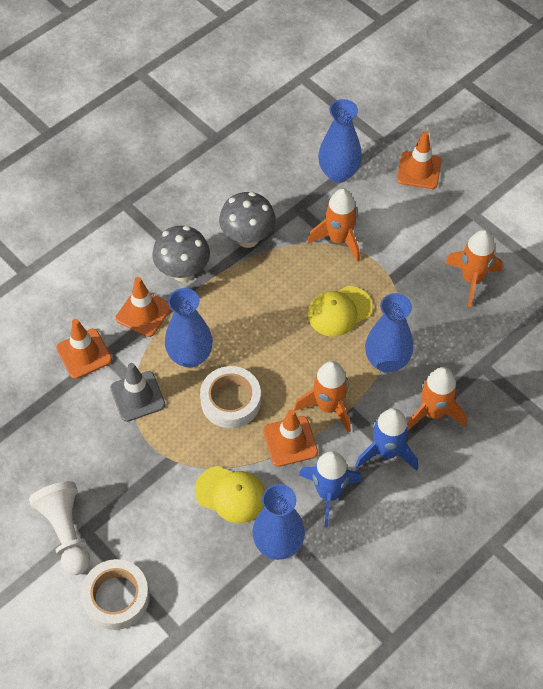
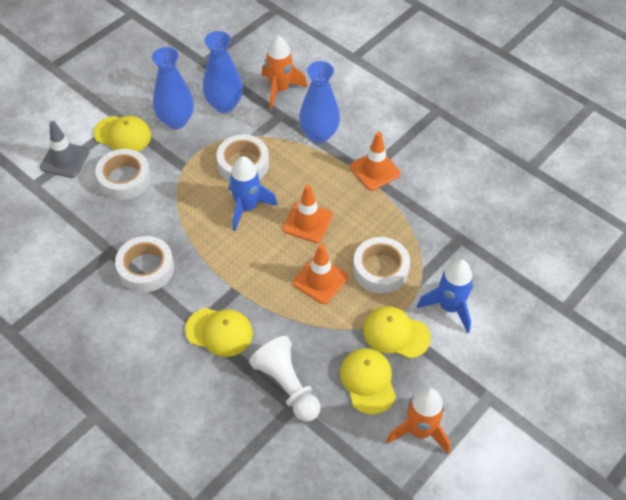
blue vase: 4 -> 3
grey mushroom: 2 -> 0
orange rocket: 4 -> 2
orange traffic cone: 4 -> 3
white tape: 2 -> 4
yellow cap: 2 -> 4

